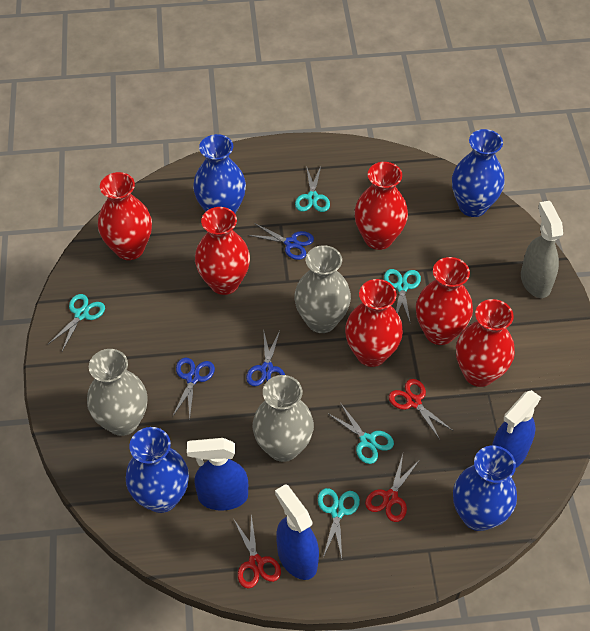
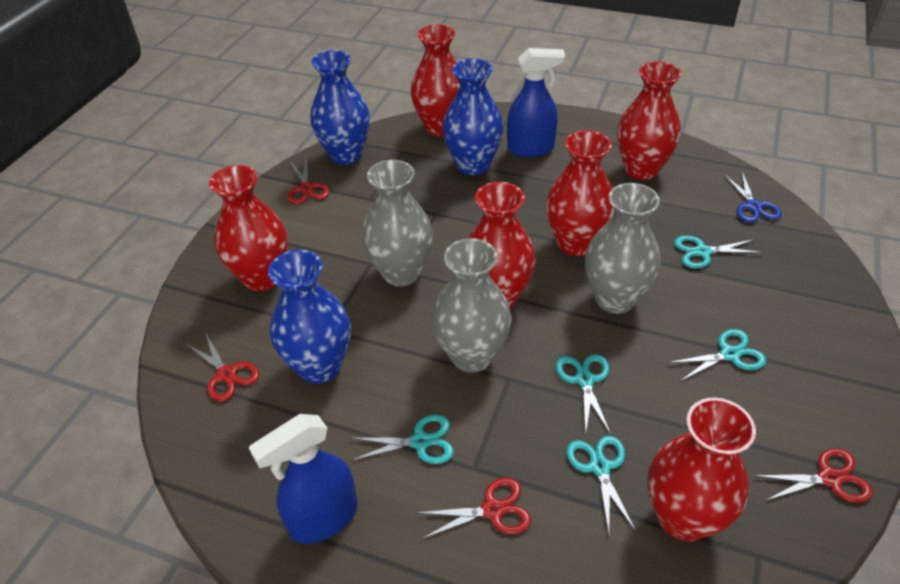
blue scissors: 3 -> 1
blue spray bottle: 3 -> 2
blue vase: 4 -> 3
grey spray bottle: 1 -> 0
red scissors: 3 -> 4

